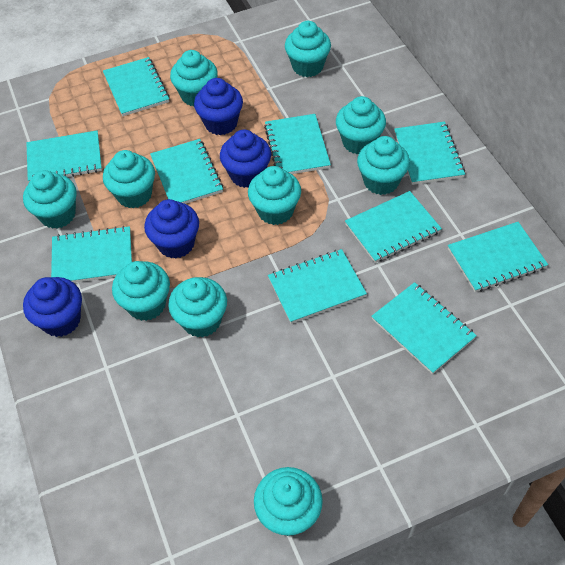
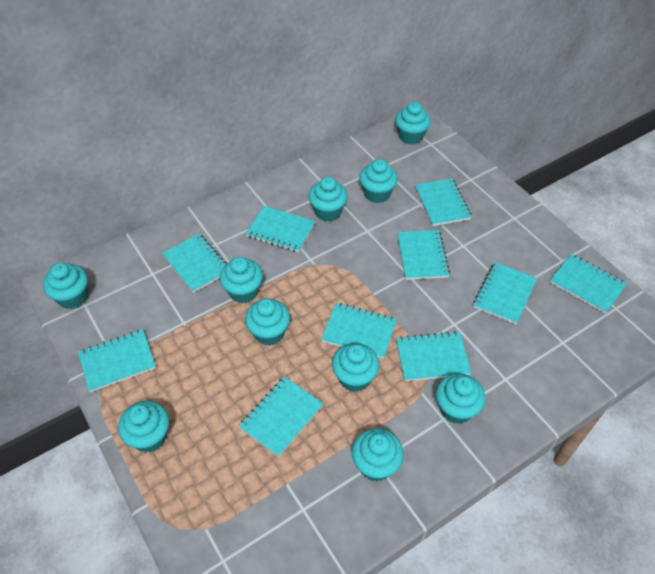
blue cupcake: 4 -> 0

